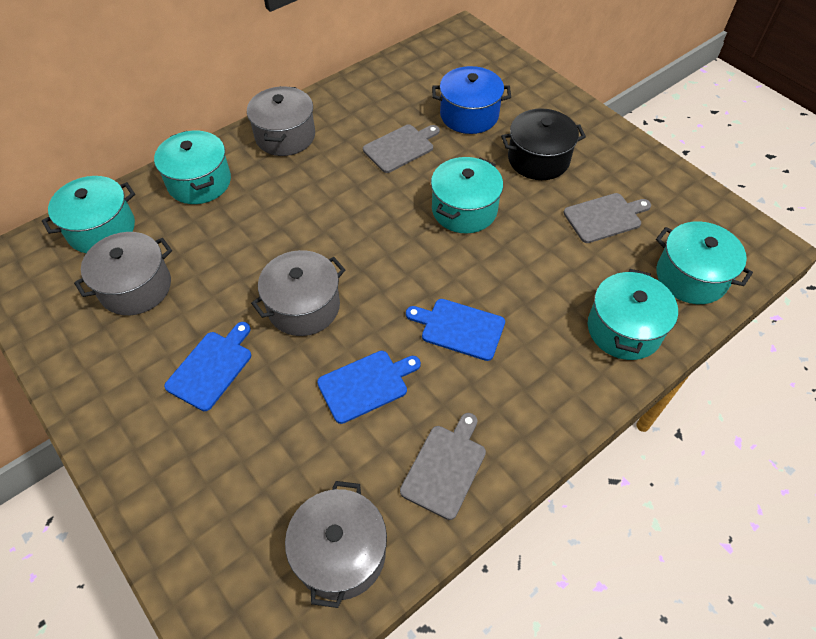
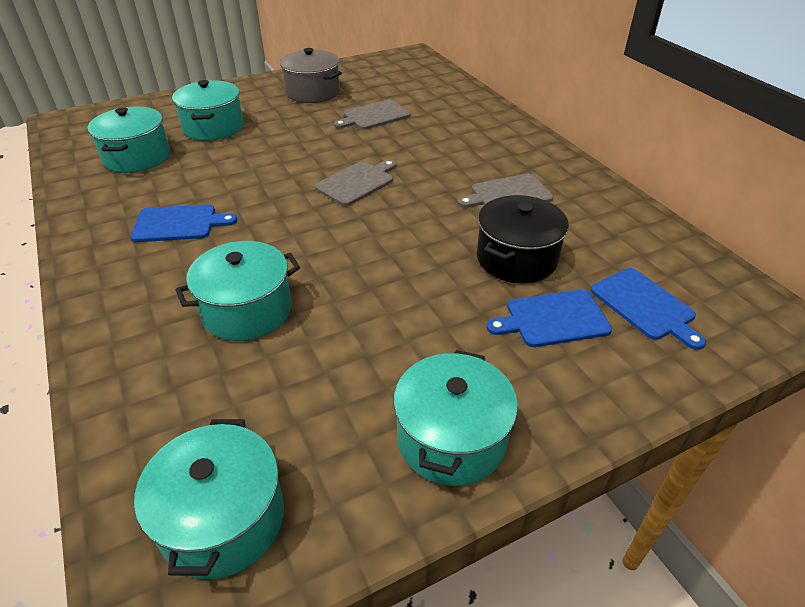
blue pot: 1 -> 0
grey pot: 4 -> 1

